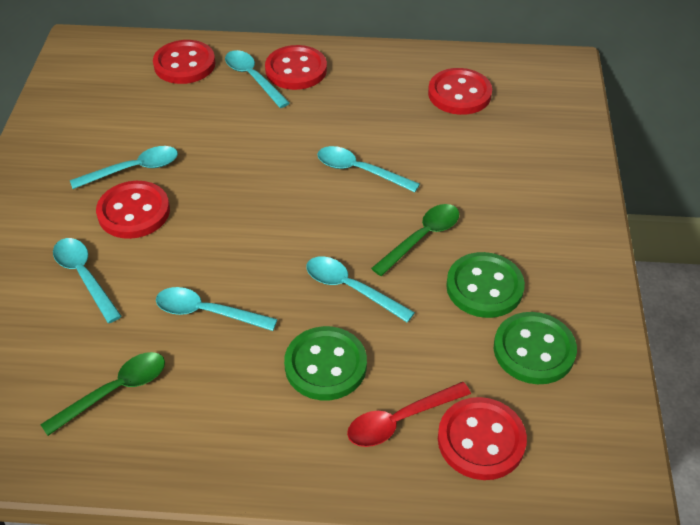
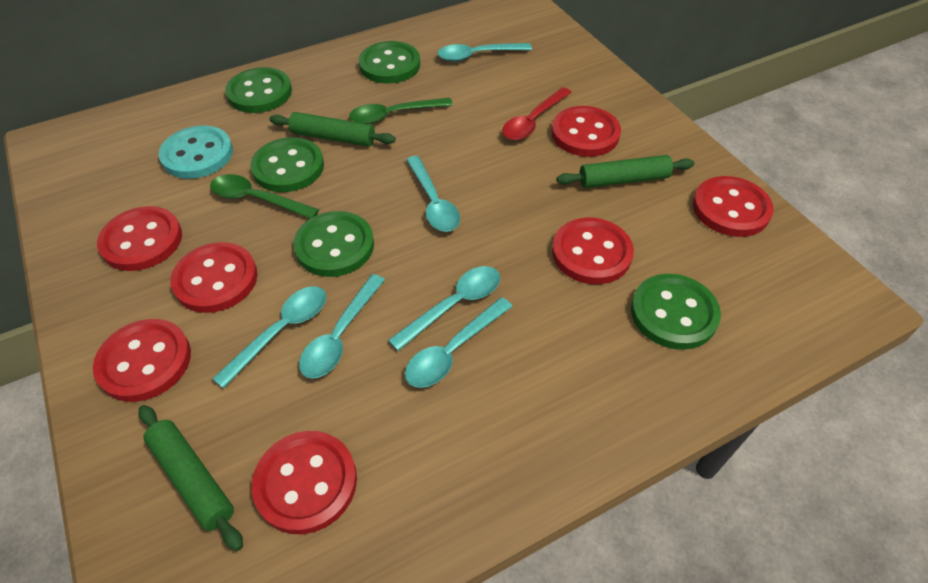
green button: 3 -> 5
green rolling pin: 0 -> 3
red button: 5 -> 7
turquoise button: 0 -> 1

